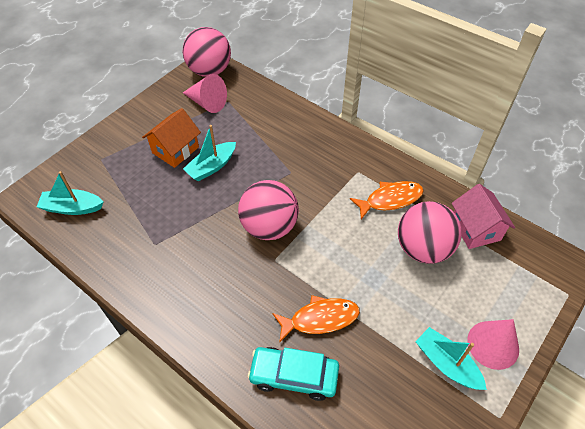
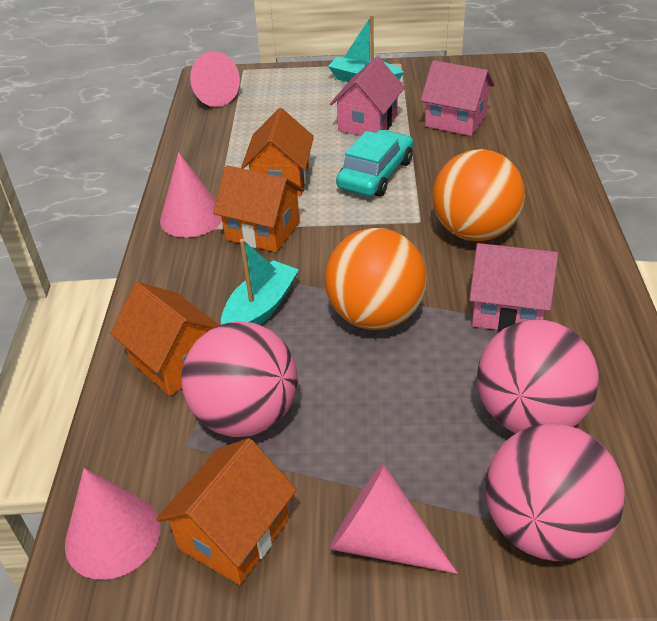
orange ball: 0 -> 2
orange fish: 2 -> 0
orange house: 1 -> 4
pink cone: 2 -> 4
pink house: 1 -> 3
turquoise boat: 3 -> 2

